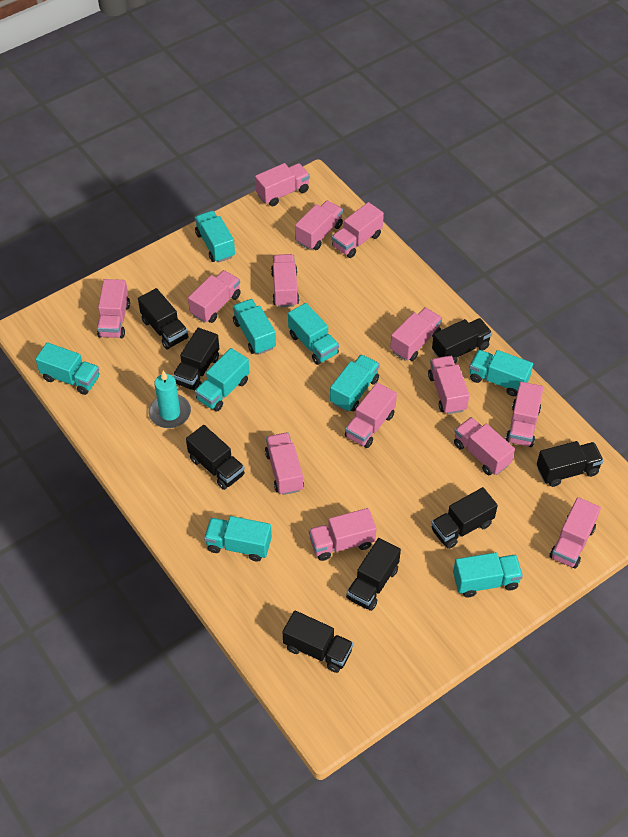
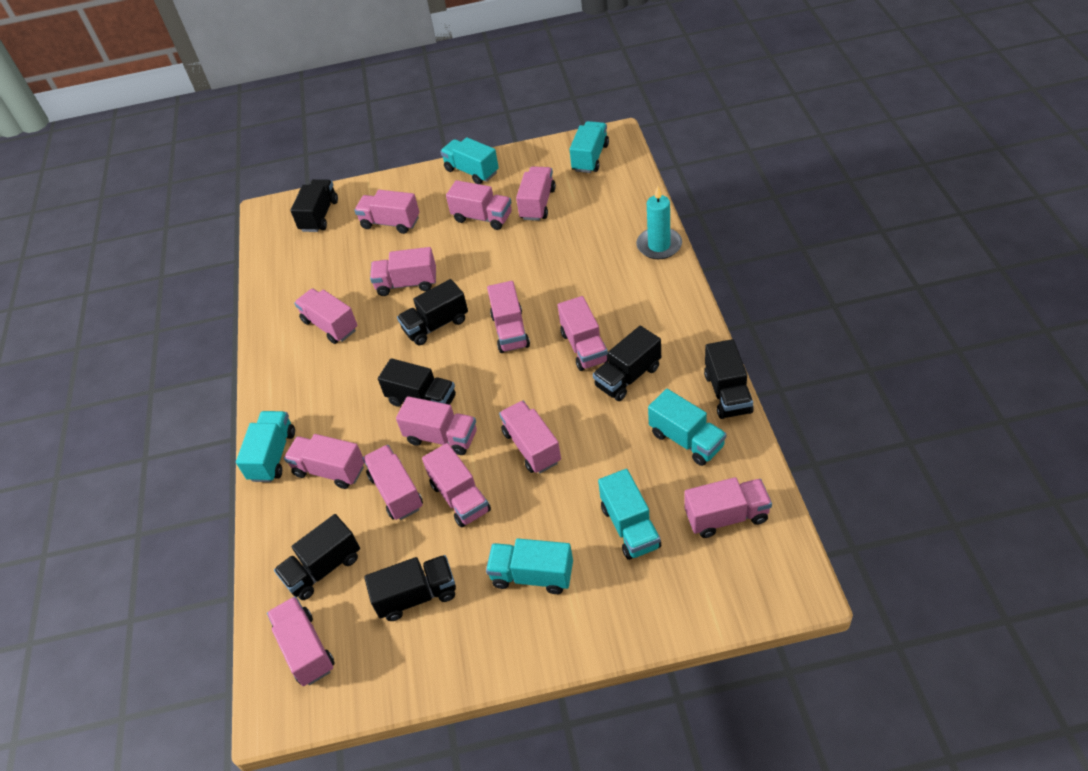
black truck: 8 -> 7
turquoise truck: 9 -> 6

